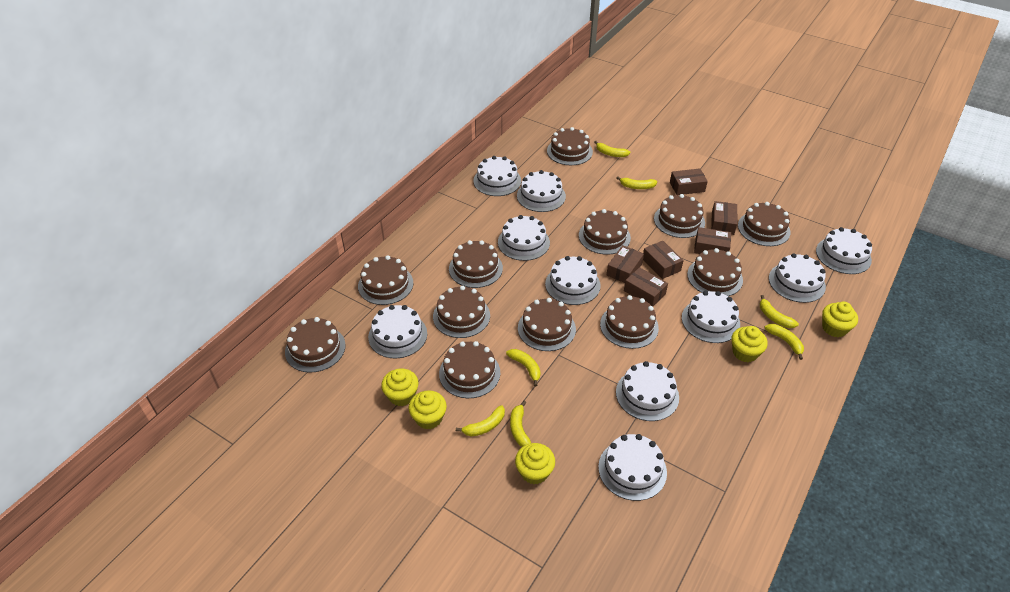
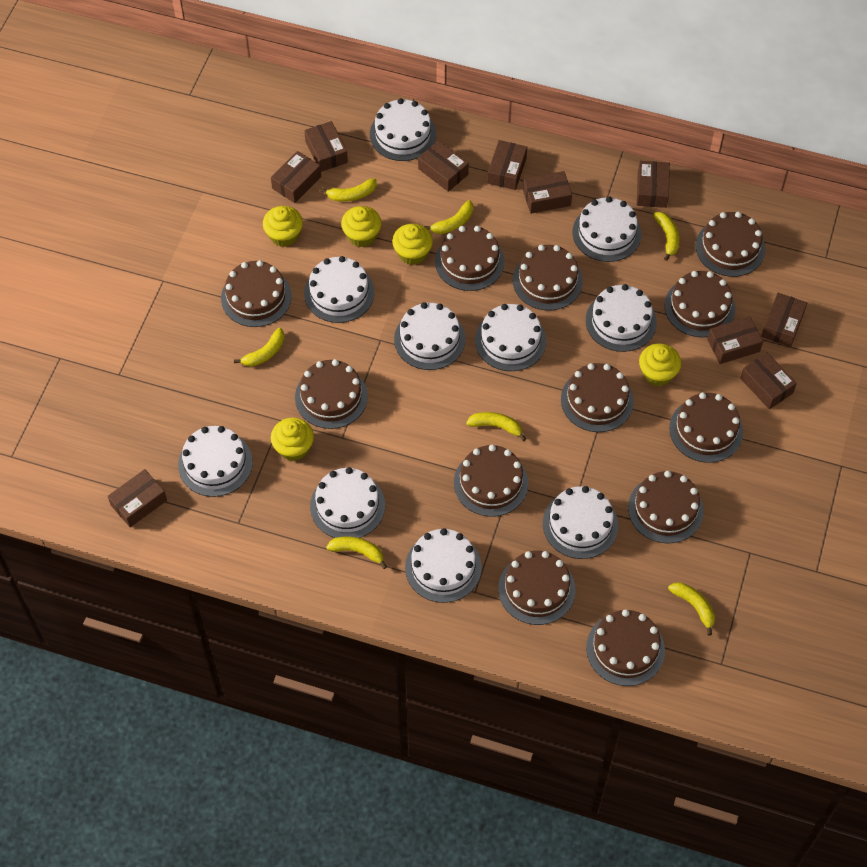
brown box: 6 -> 10

